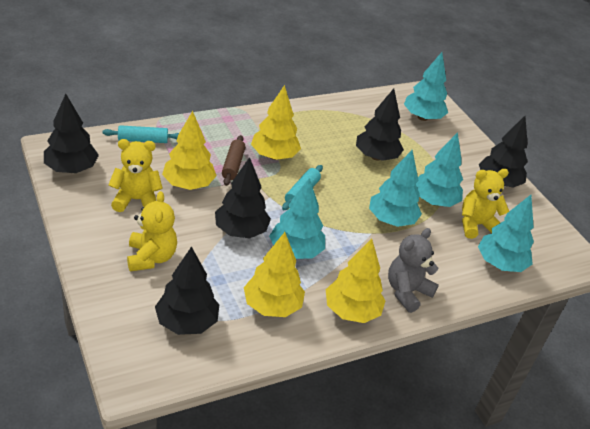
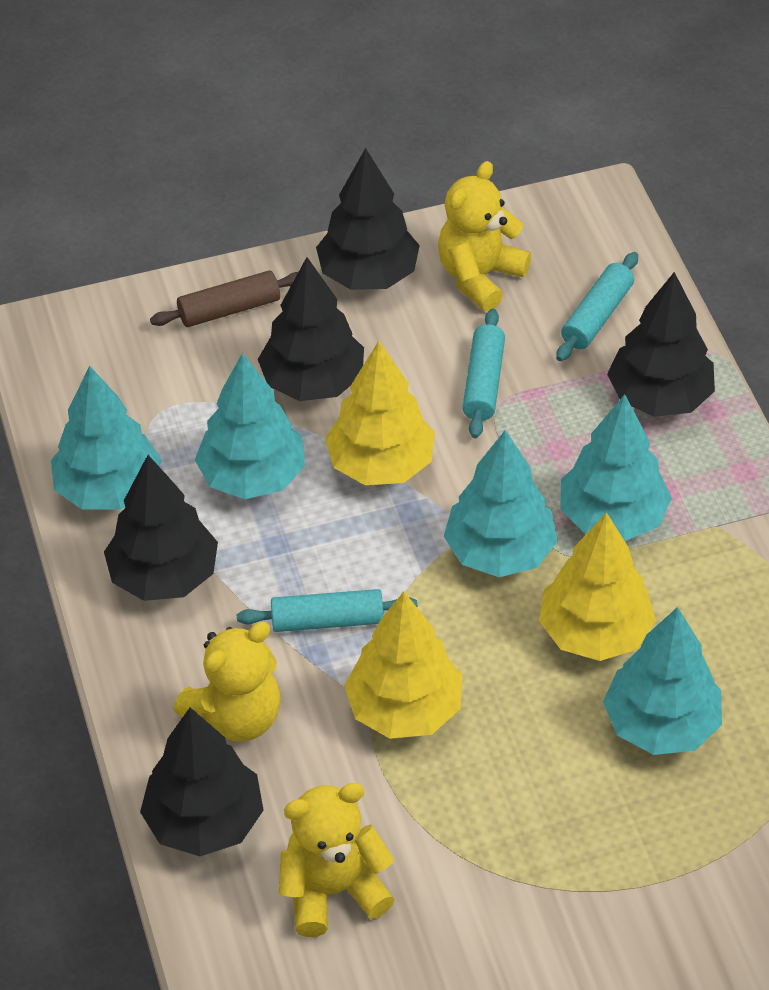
grey teddy bear: 1 -> 0
turquoise rolling pin: 2 -> 3
yellow tree: 4 -> 3

